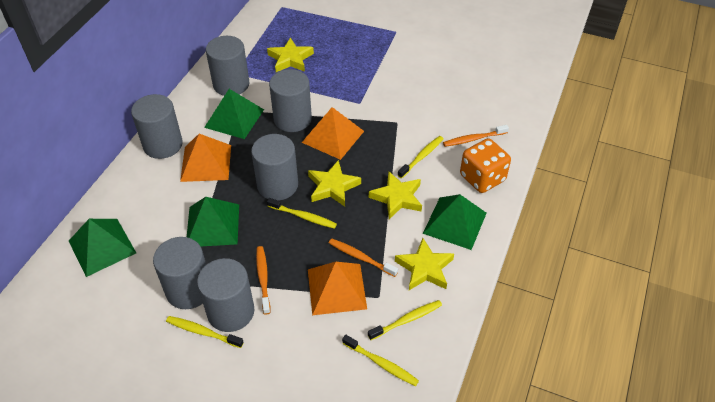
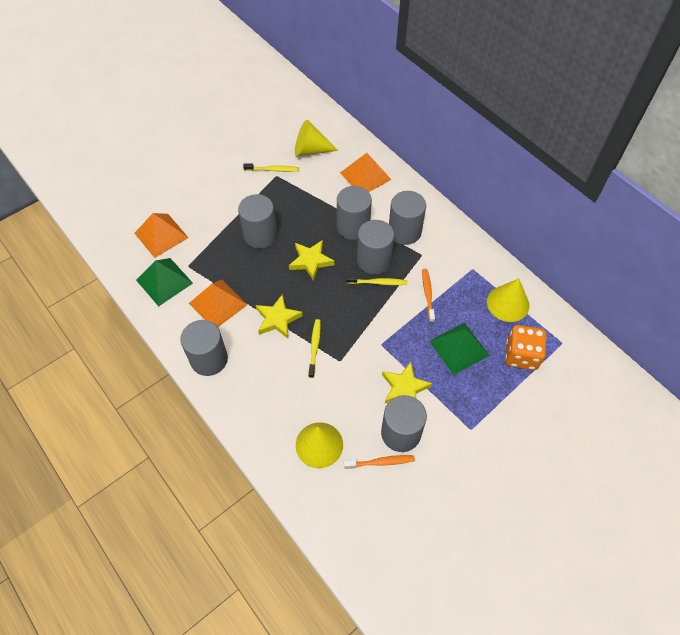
green pyramid: 4 -> 2
orange toothbrush: 3 -> 2
yellow cone: 0 -> 3
yellow star: 4 -> 3
yellow toothbrush: 5 -> 3

